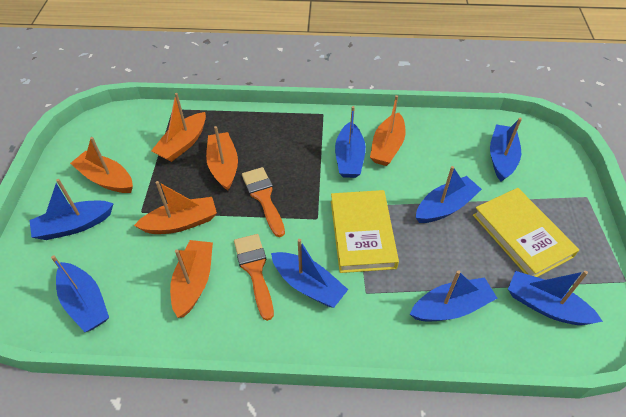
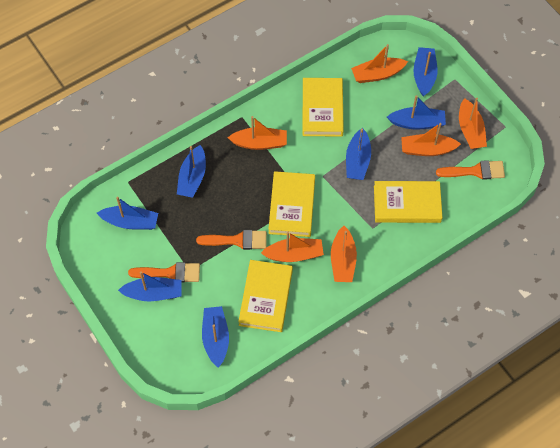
blue boat: 8 -> 7
orange brush: 2 -> 3
yellow book: 2 -> 4

